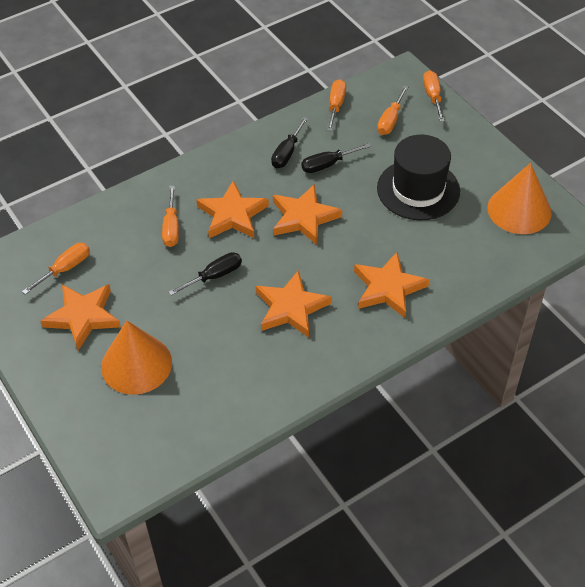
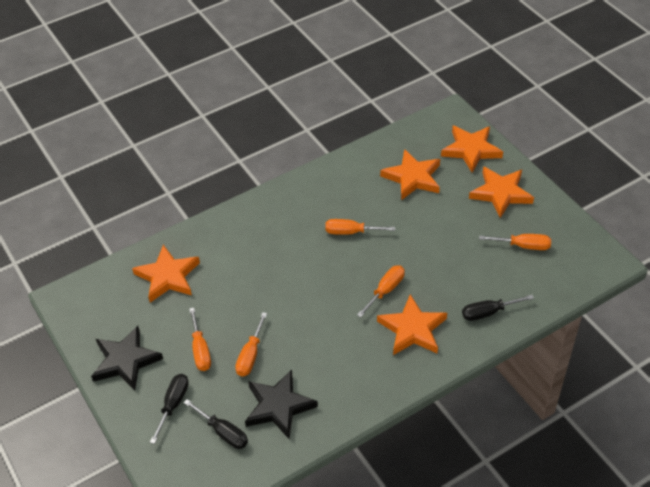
black hat: 1 -> 0
black star: 0 -> 2
orange cone: 2 -> 0

